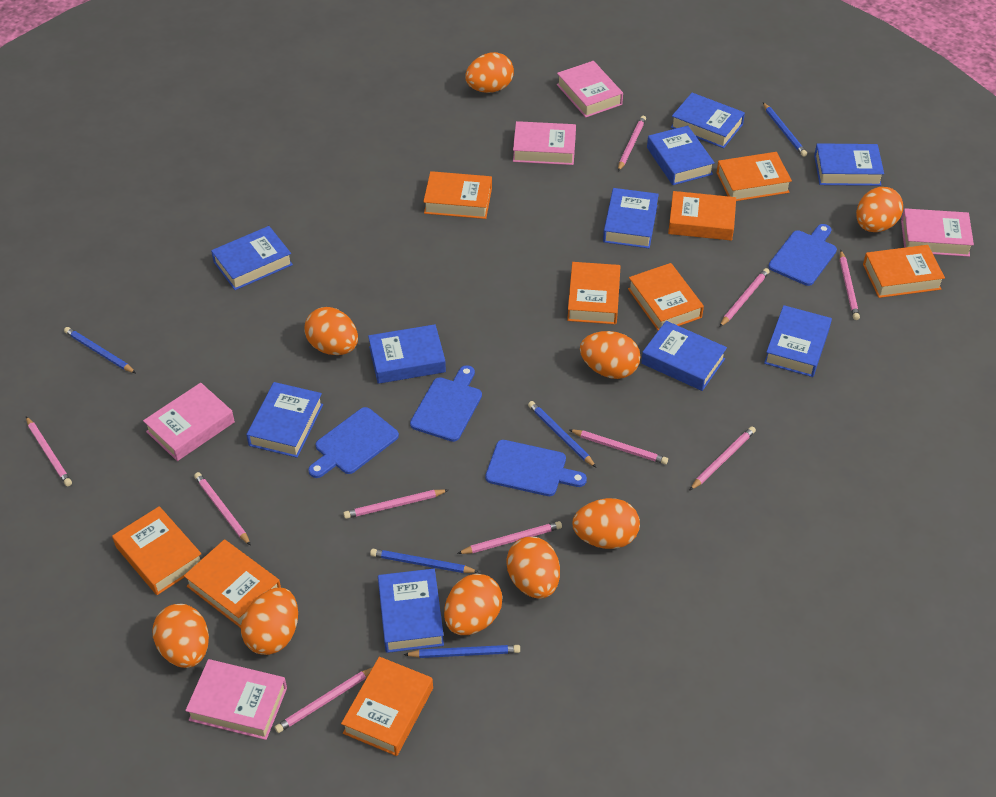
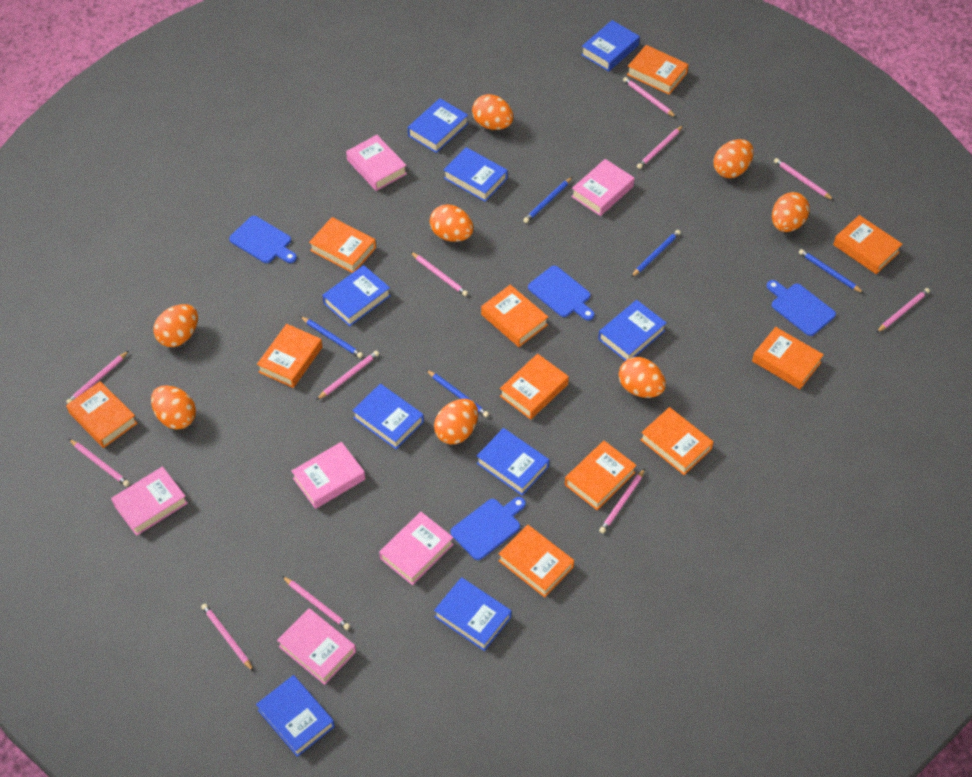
blue book: 10 -> 9
orange book: 9 -> 11
orange egg: 9 -> 8
pink book: 5 -> 6
pink pencil: 10 -> 11

